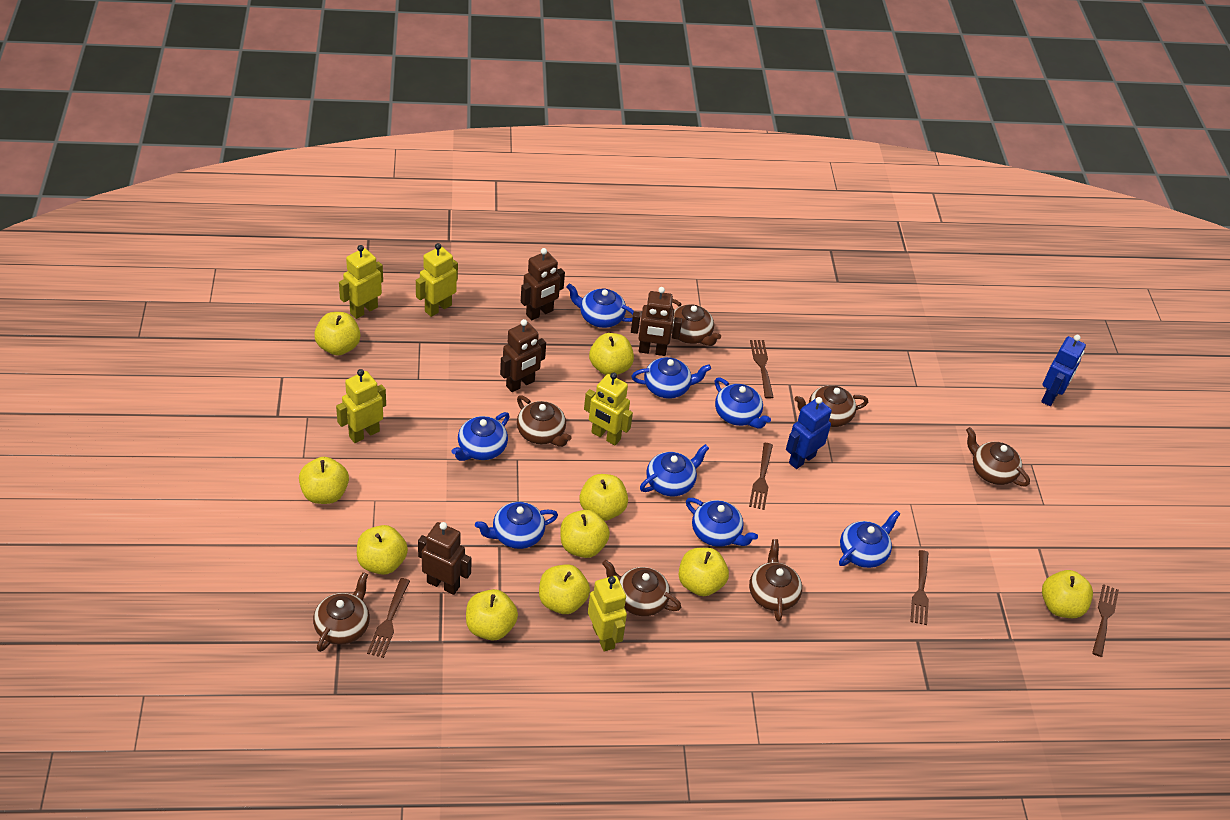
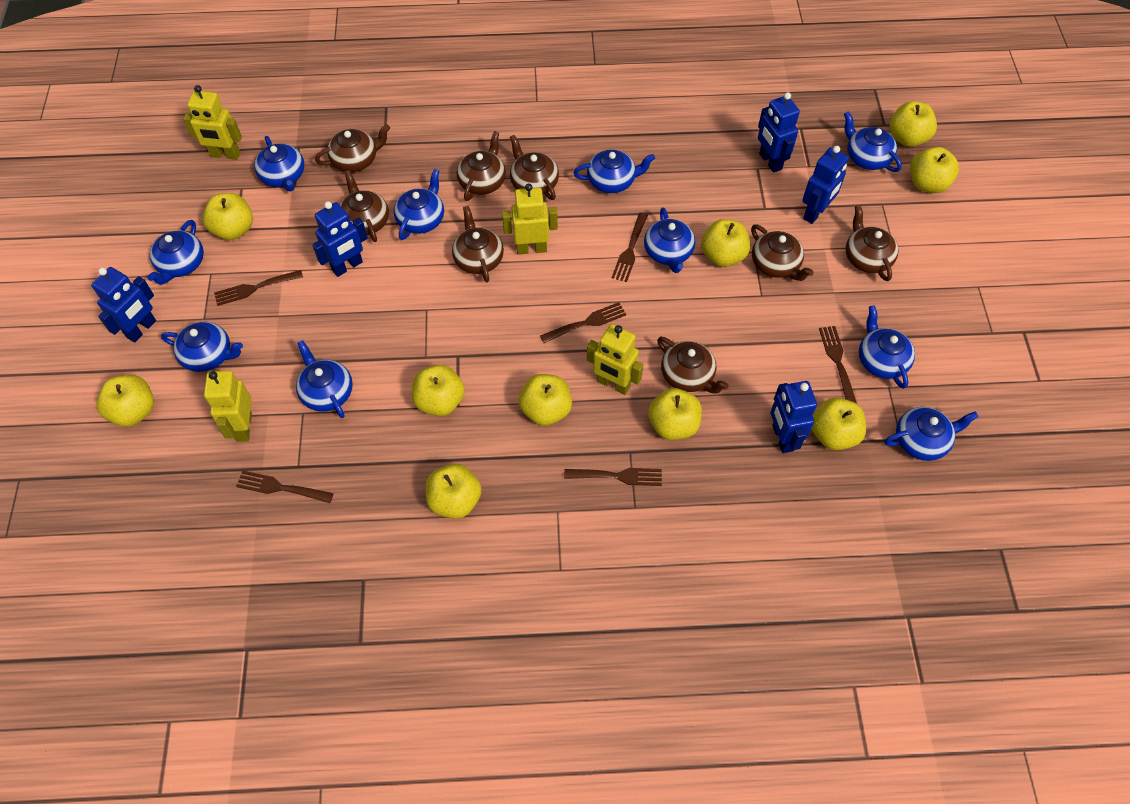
blue robot: 2 -> 5
blue teapot: 8 -> 10
brown fork: 5 -> 6
brown robot: 4 -> 0
brown teapot: 7 -> 8
yellow robot: 5 -> 4

